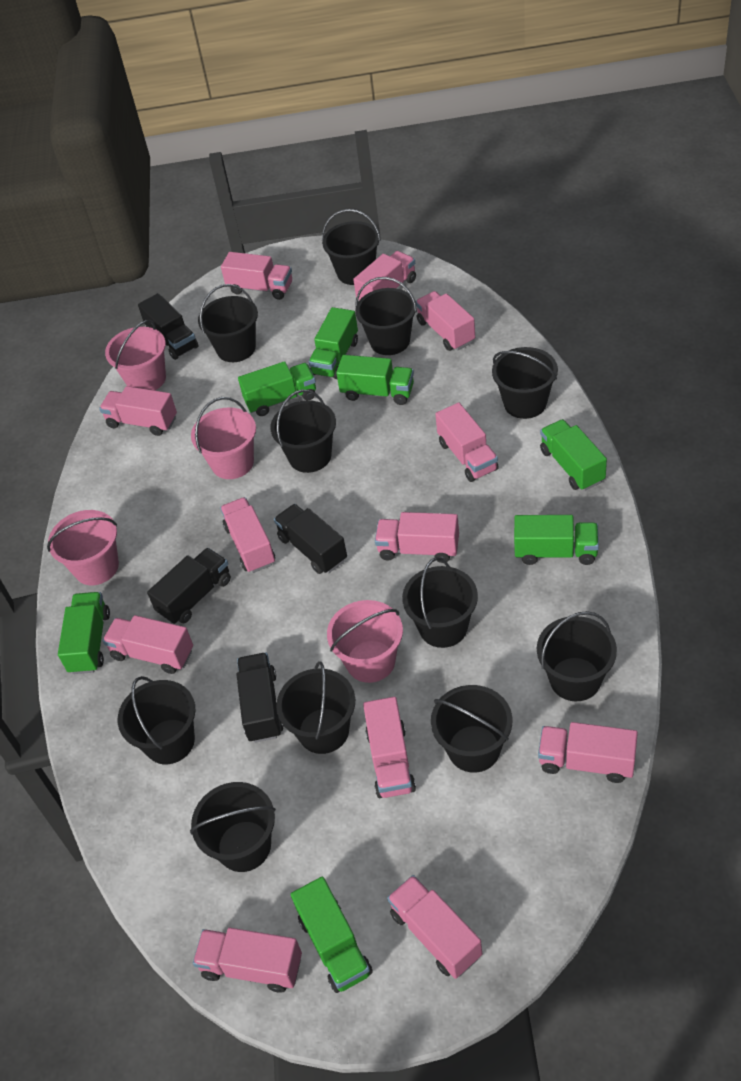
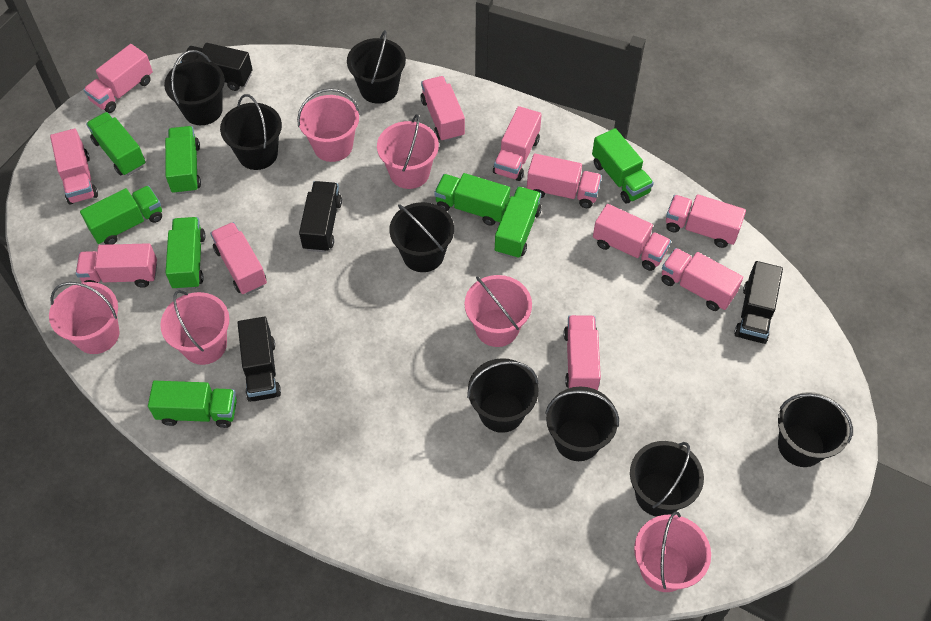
black bucket: 11 -> 8
green truck: 7 -> 8
pink bucket: 4 -> 6
pink truck: 12 -> 11

